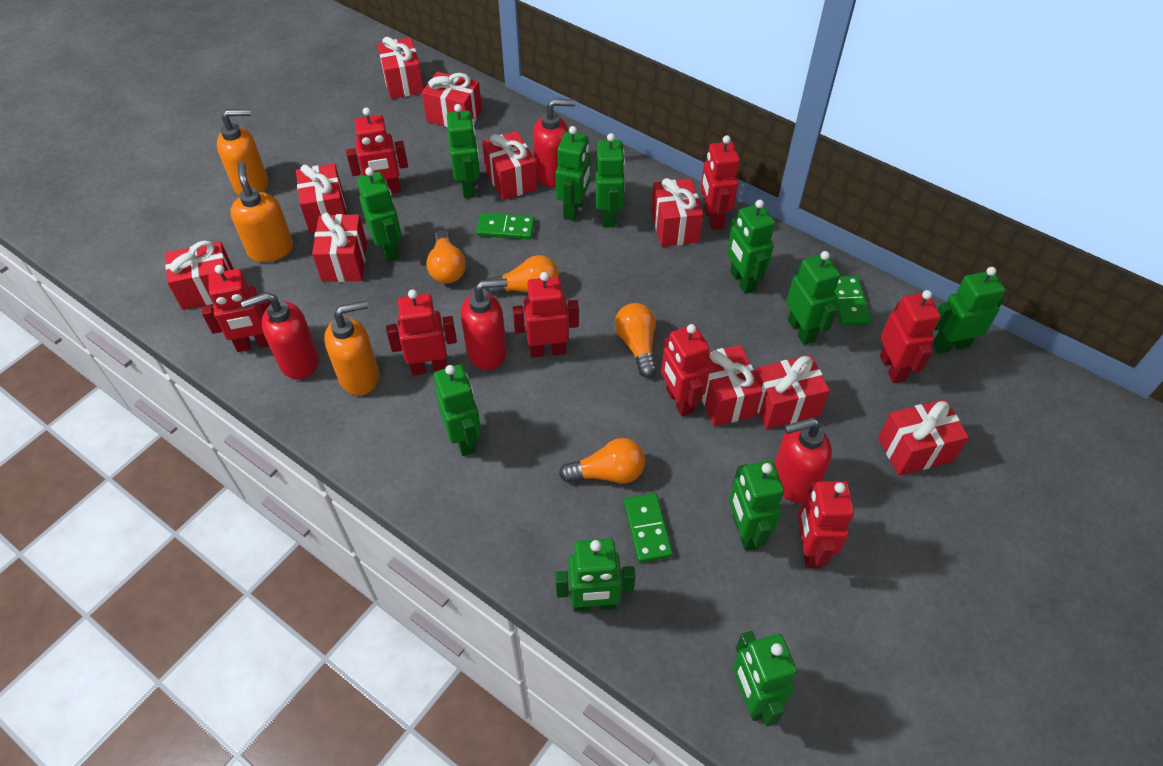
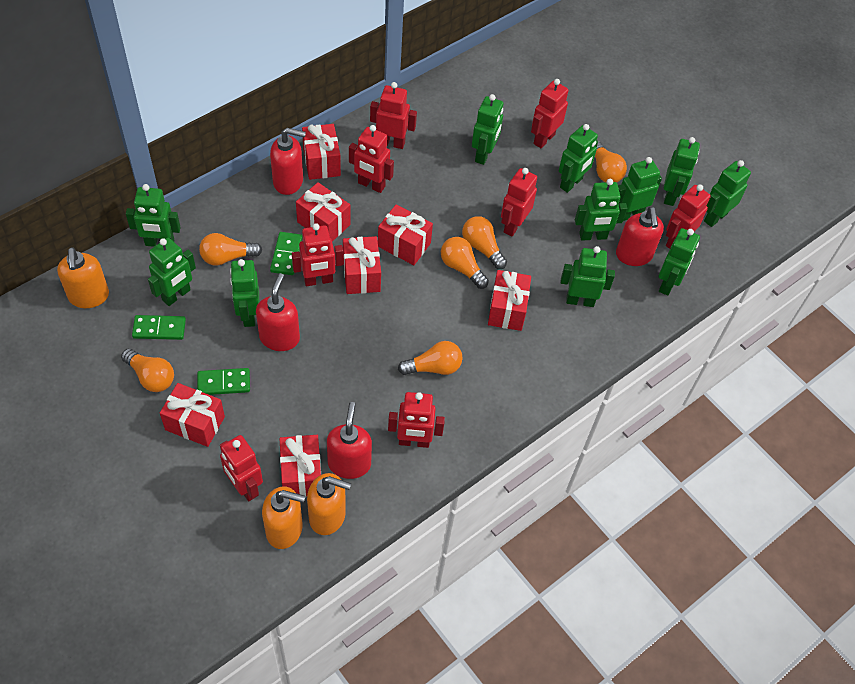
orange light bulb: 4 -> 6
red gift: 10 -> 7

